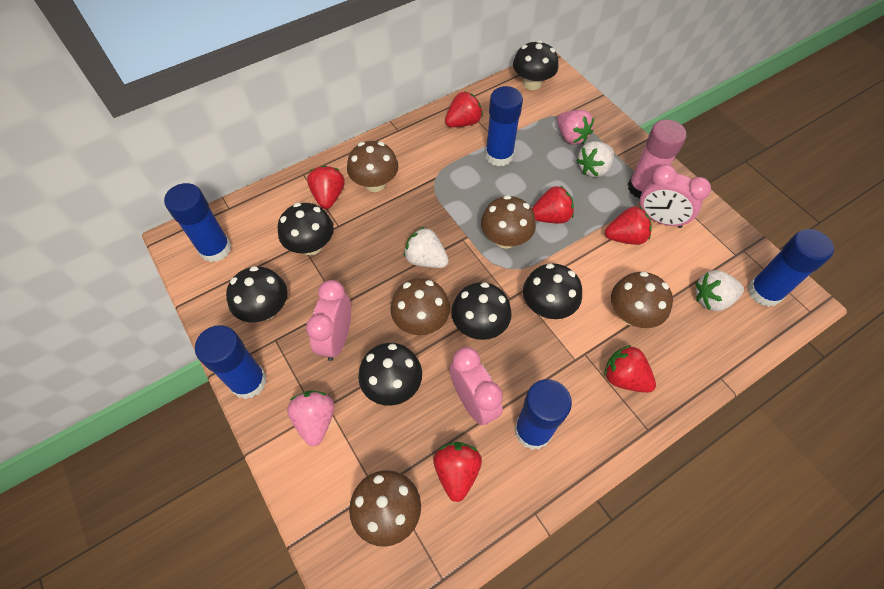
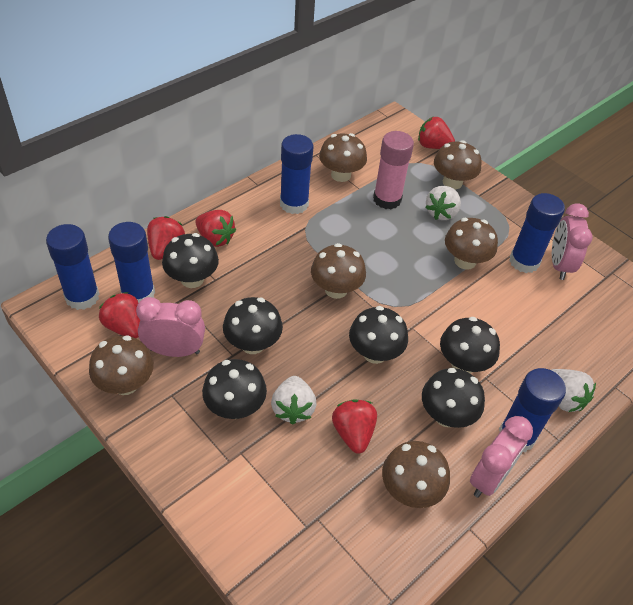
brown mushroom: 5 -> 6
pink strawberry: 2 -> 0
red strawberry: 6 -> 5

